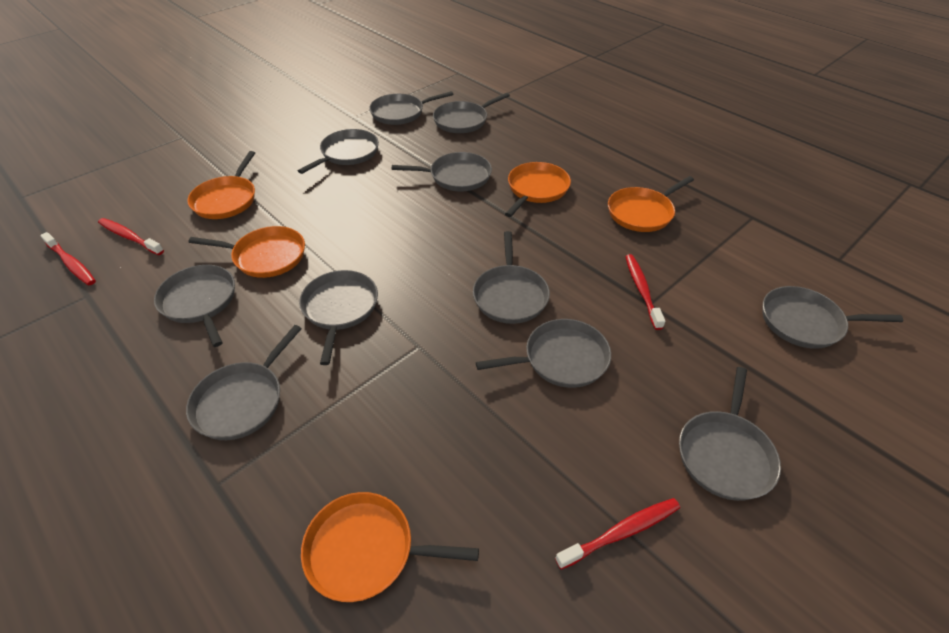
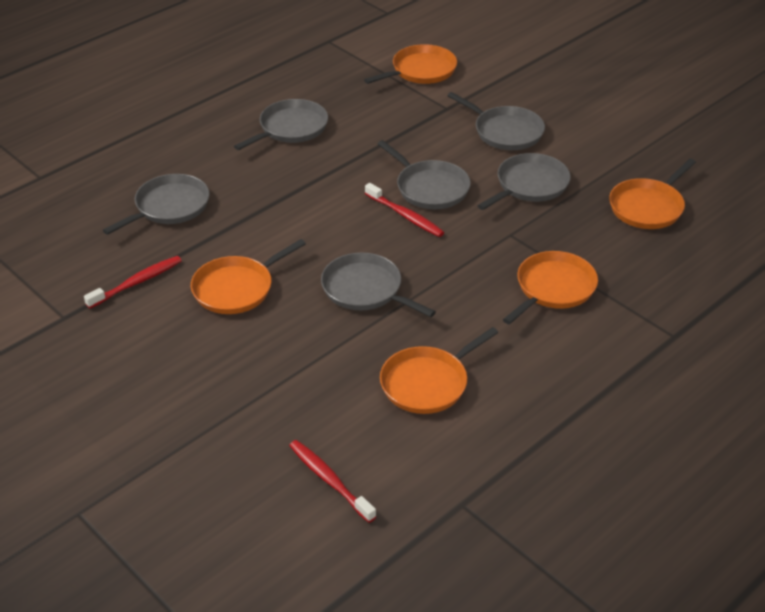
grey pan: 11 -> 6
red toothbrush: 4 -> 3

